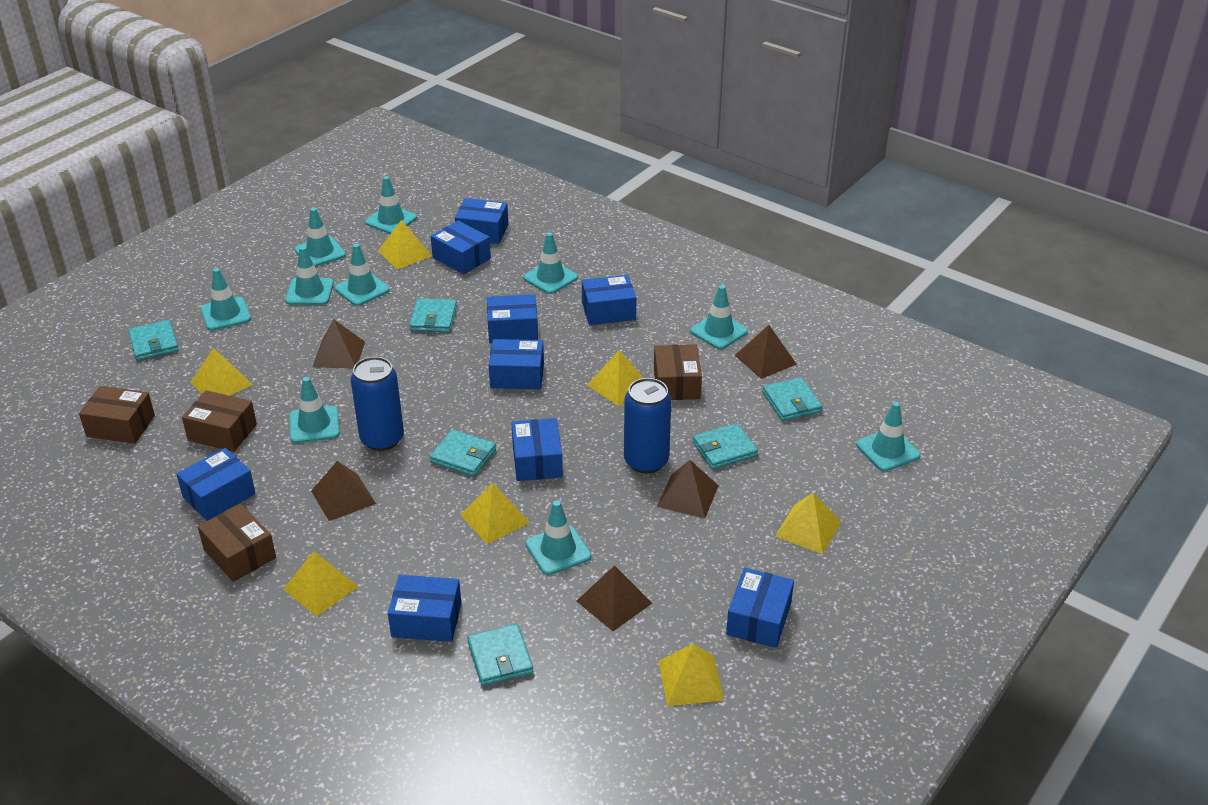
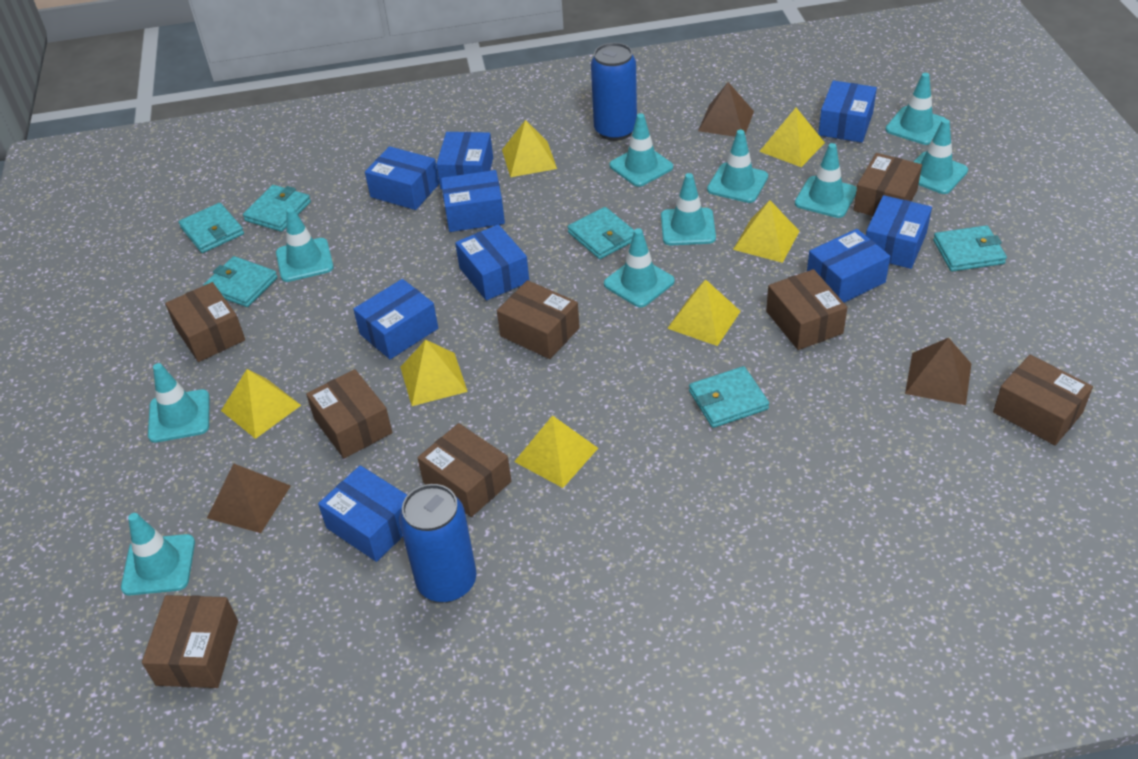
brown box: 4 -> 8
brown pyramid: 5 -> 3

